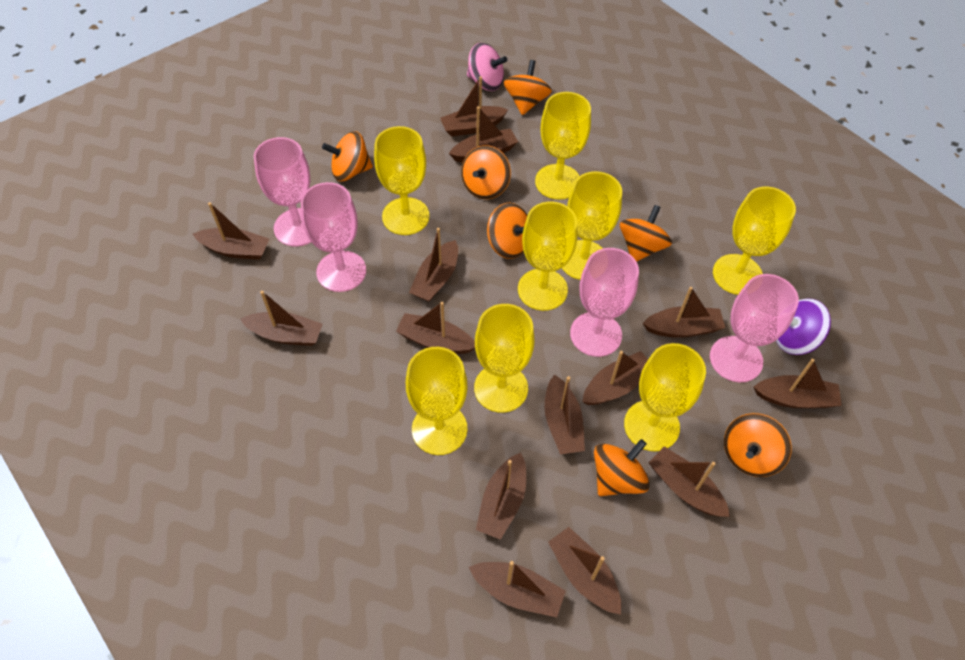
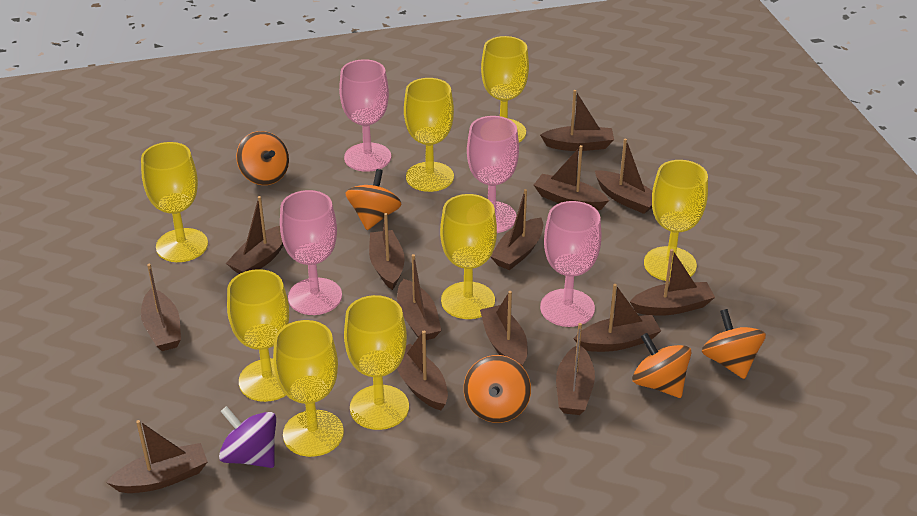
orange spinning top: 7 -> 5
pink spinning top: 1 -> 0

